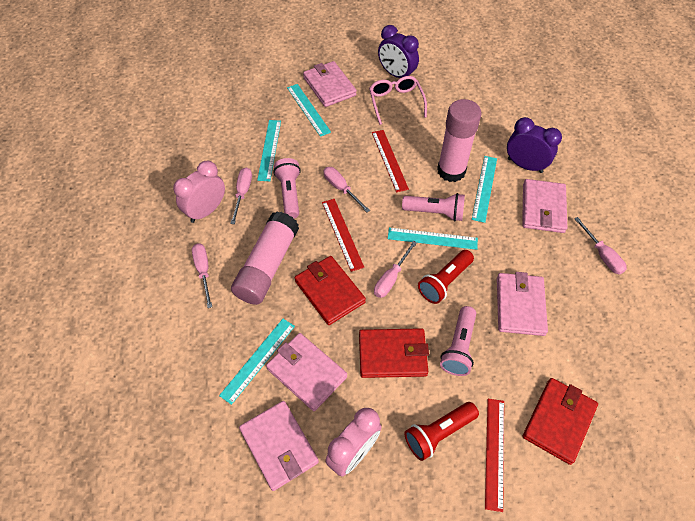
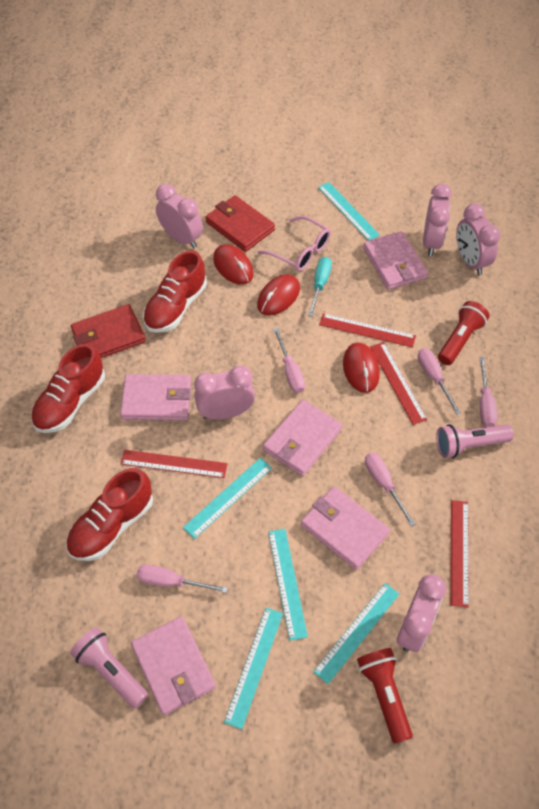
pink clock: 2 -> 5
pink flashlight: 3 -> 2
pink glue stick: 2 -> 0
purple clock: 2 -> 0
red mouse: 0 -> 3
red ruler: 3 -> 4
red shoe: 0 -> 3
red wallet: 3 -> 2
turquoise screwdriver: 0 -> 1

